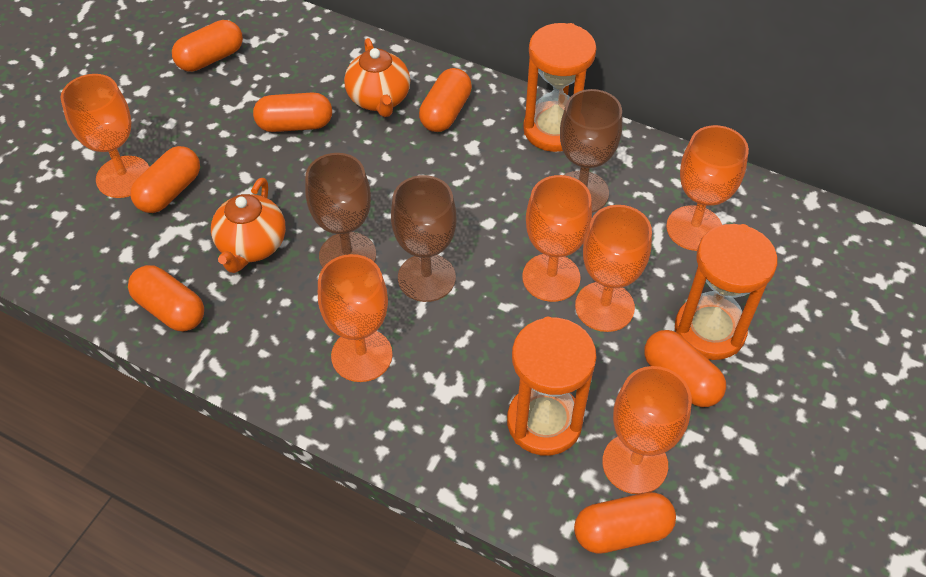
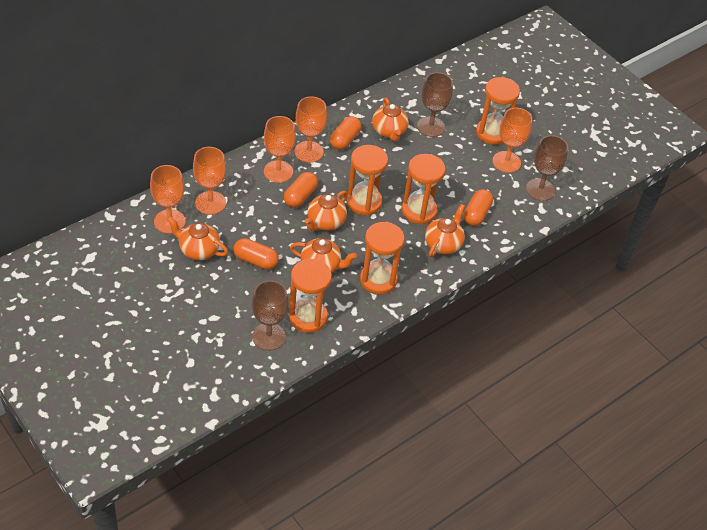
orange capsule: 7 -> 4
orange goblet: 6 -> 5
orange hourglass: 3 -> 5
orange teapot: 2 -> 5

